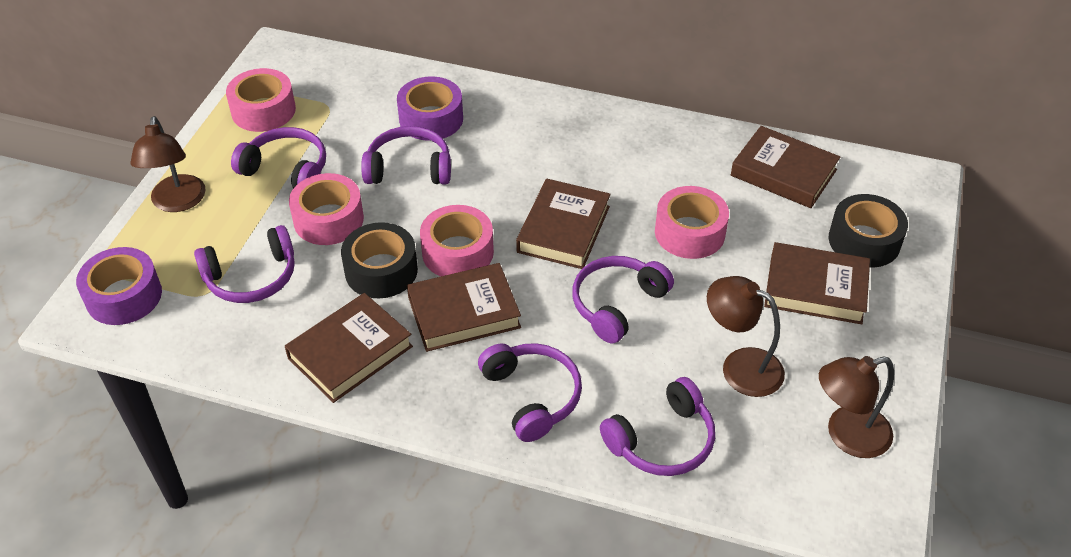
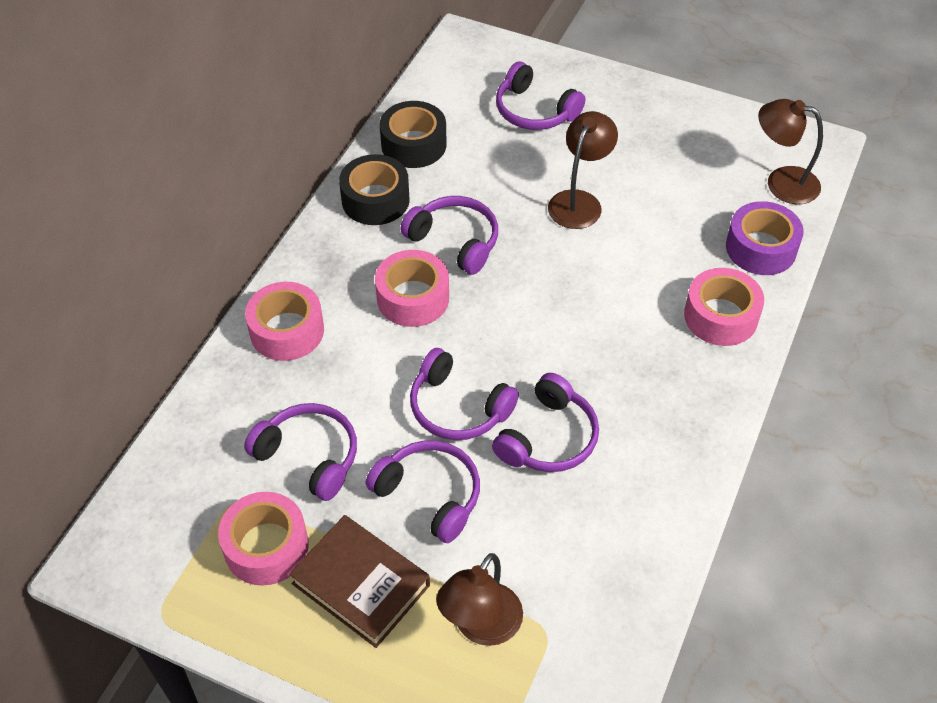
brown book: 5 -> 1
purple tape: 2 -> 1

